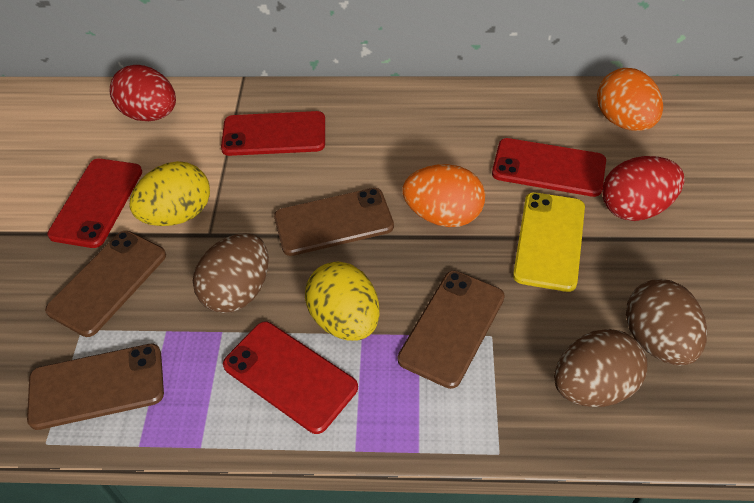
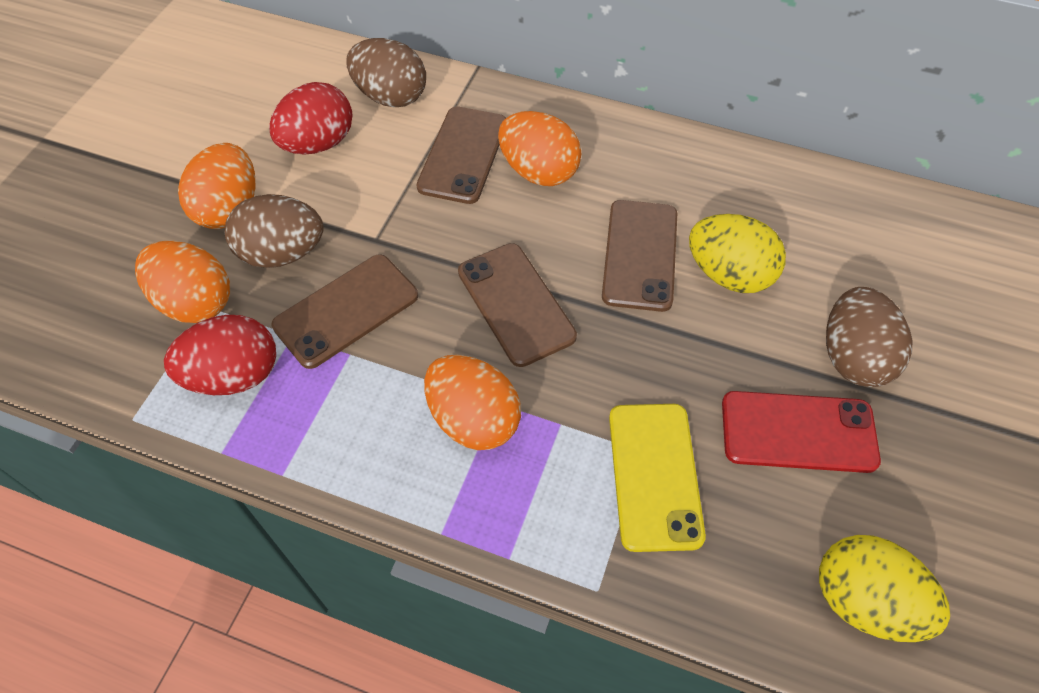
orange egg: 2 -> 4
red phone: 4 -> 1

